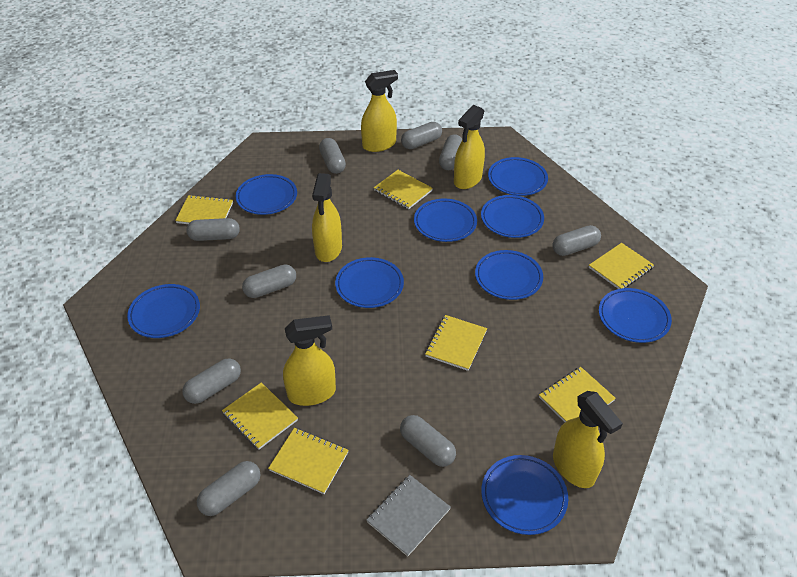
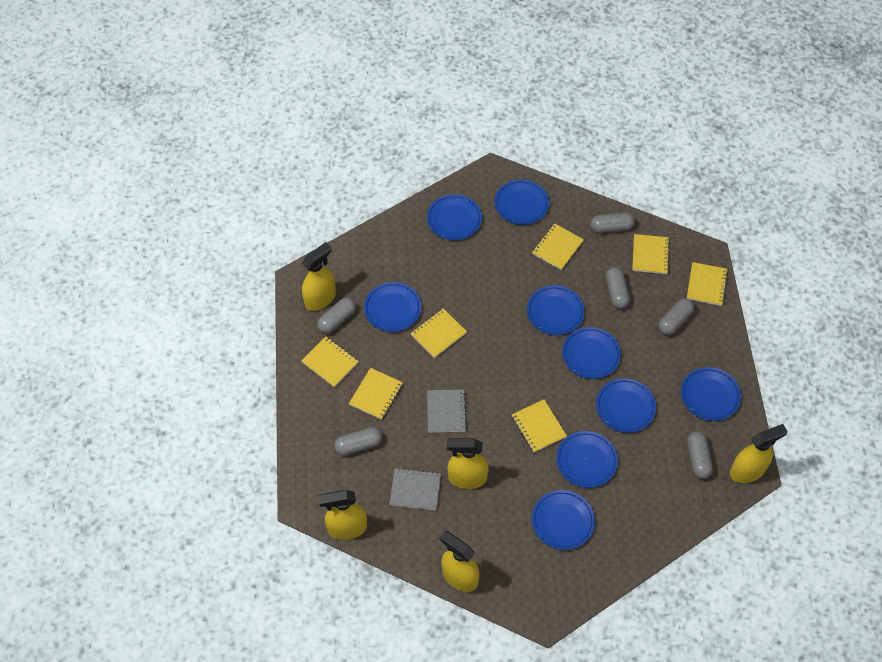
grey capsule: 9 -> 6
grey notebook: 1 -> 2

